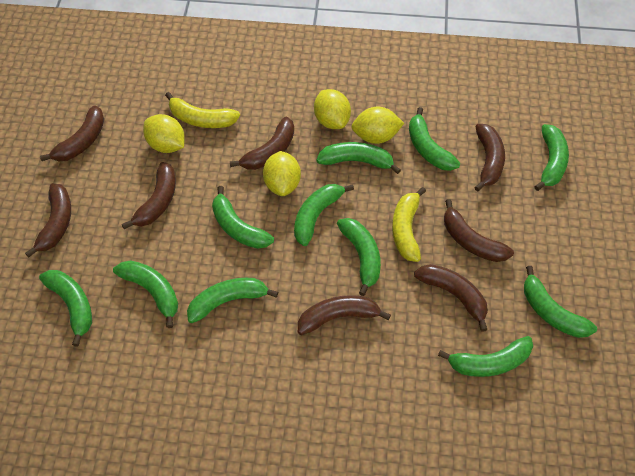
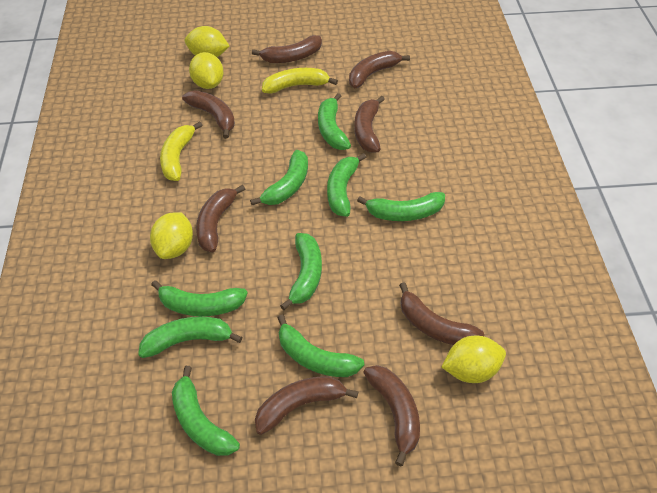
green banana: 11 -> 9

